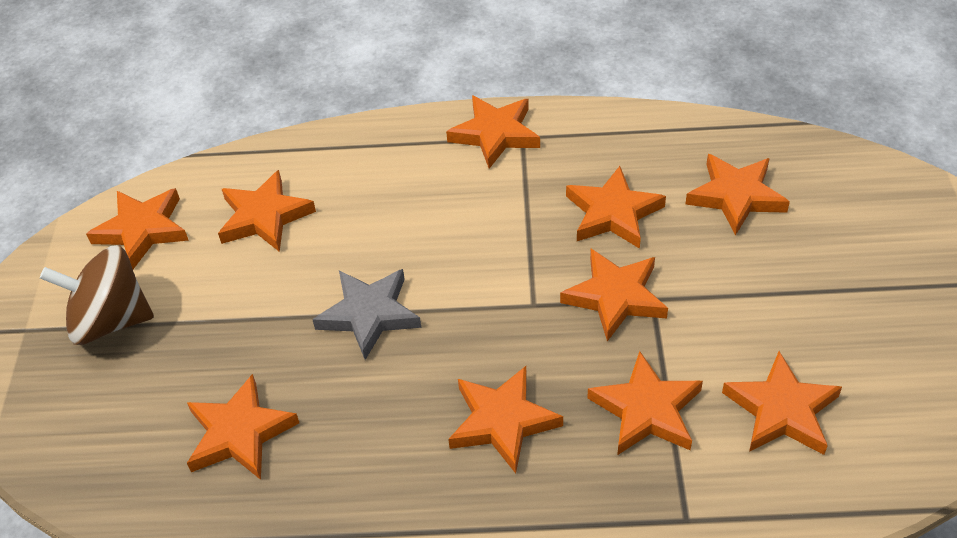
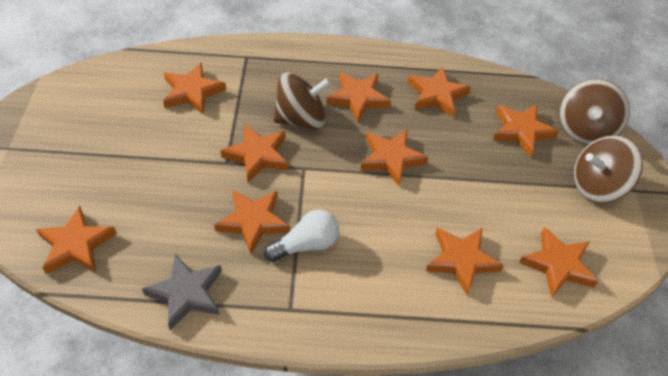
brown spinning top: 1 -> 3
white light bulb: 0 -> 1

